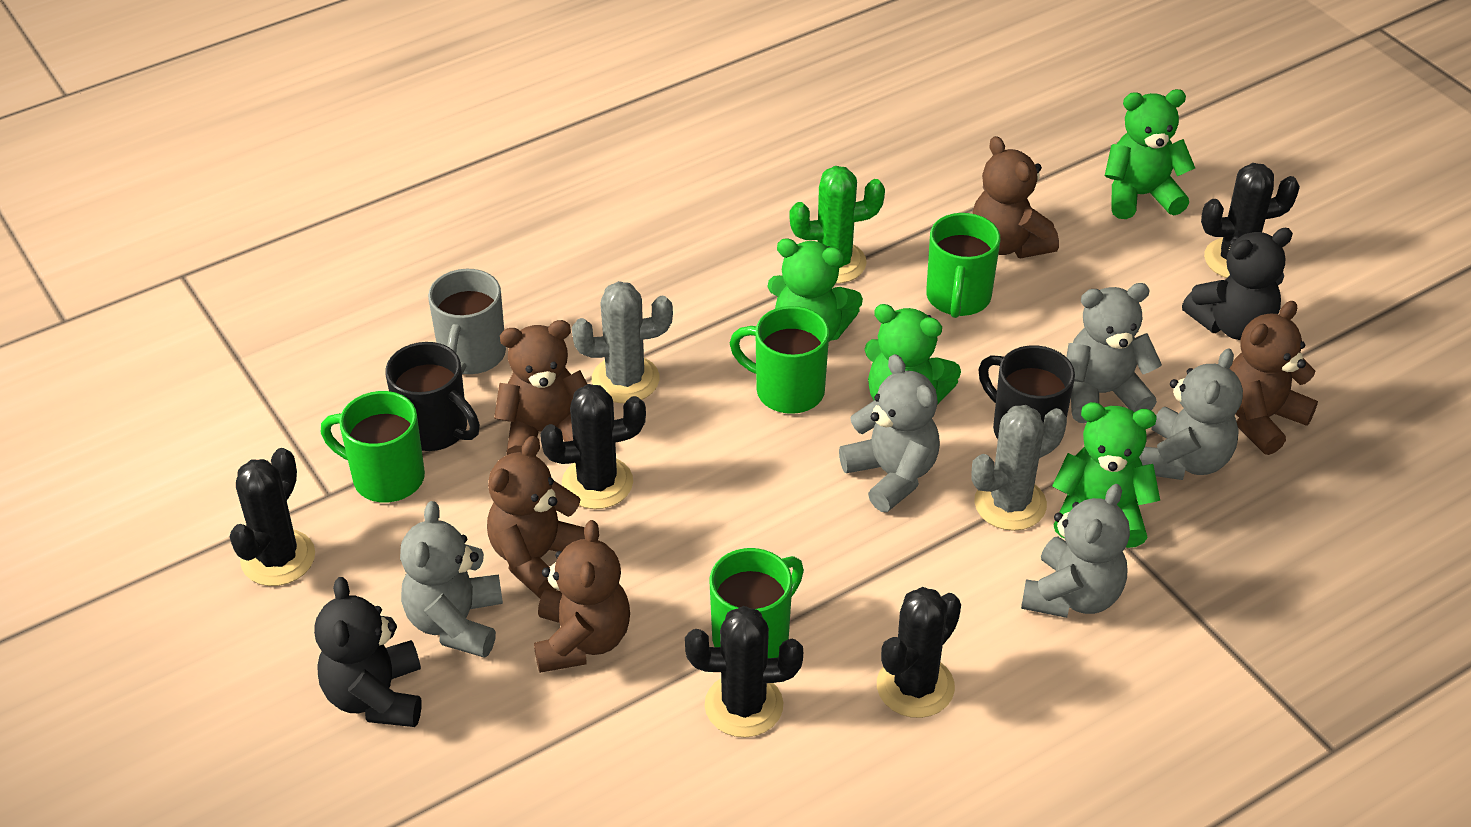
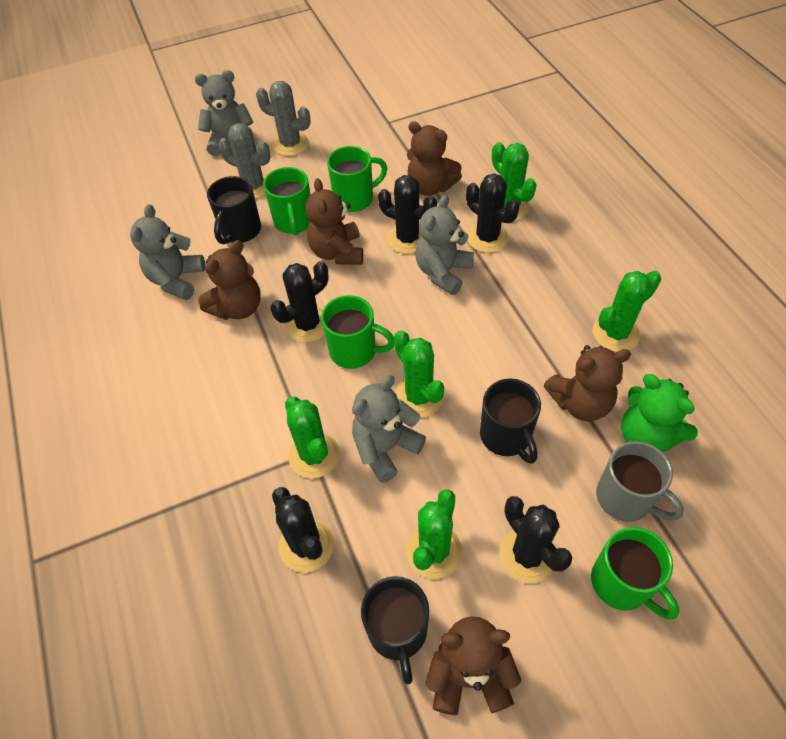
black mug: 2 -> 3
black teddy bear: 2 -> 0
green cactus: 1 -> 5
green teddy bear: 4 -> 1
grey teddy bear: 5 -> 4

